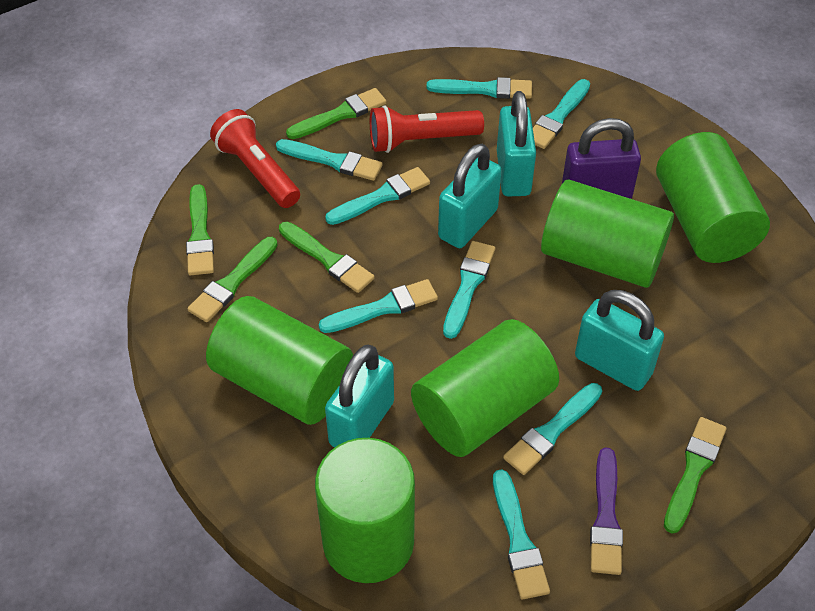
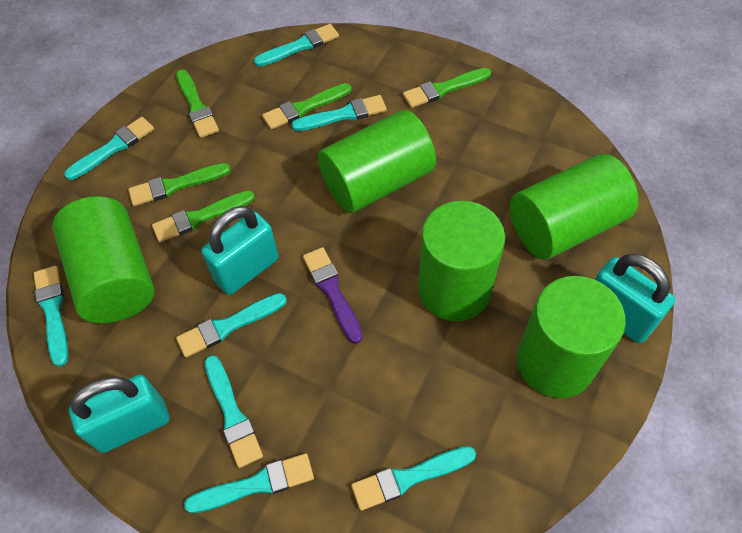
purple padlock: 1 -> 0
red flashlight: 2 -> 0
turquoise padlock: 4 -> 3

